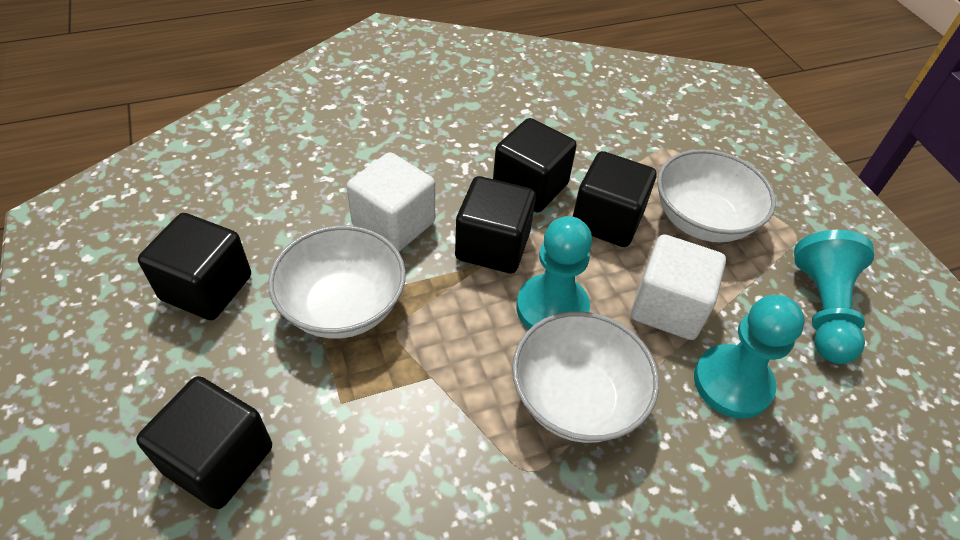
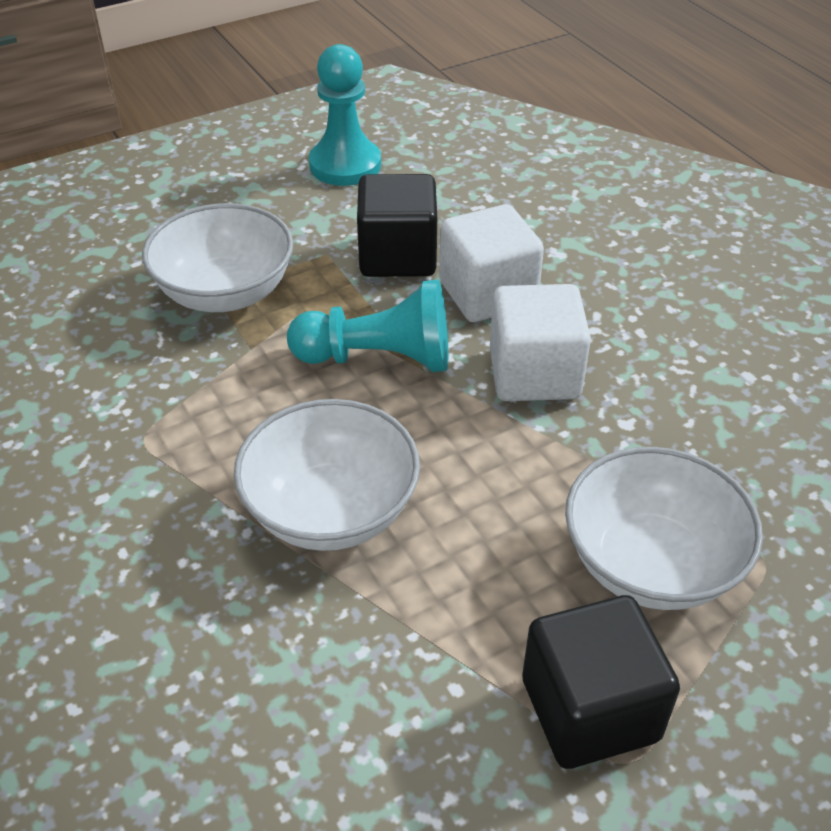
black cube: 5 -> 2
turquoise pawn: 3 -> 2

